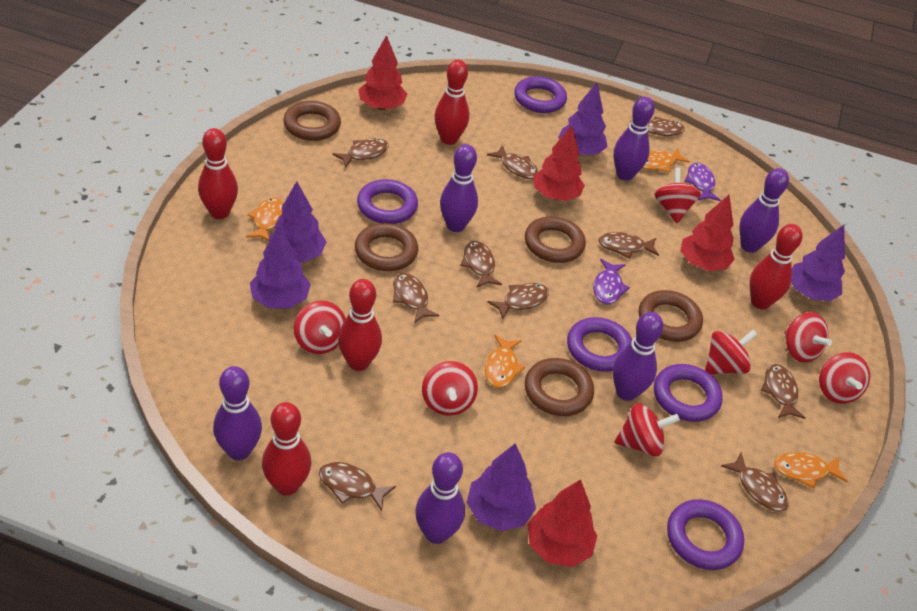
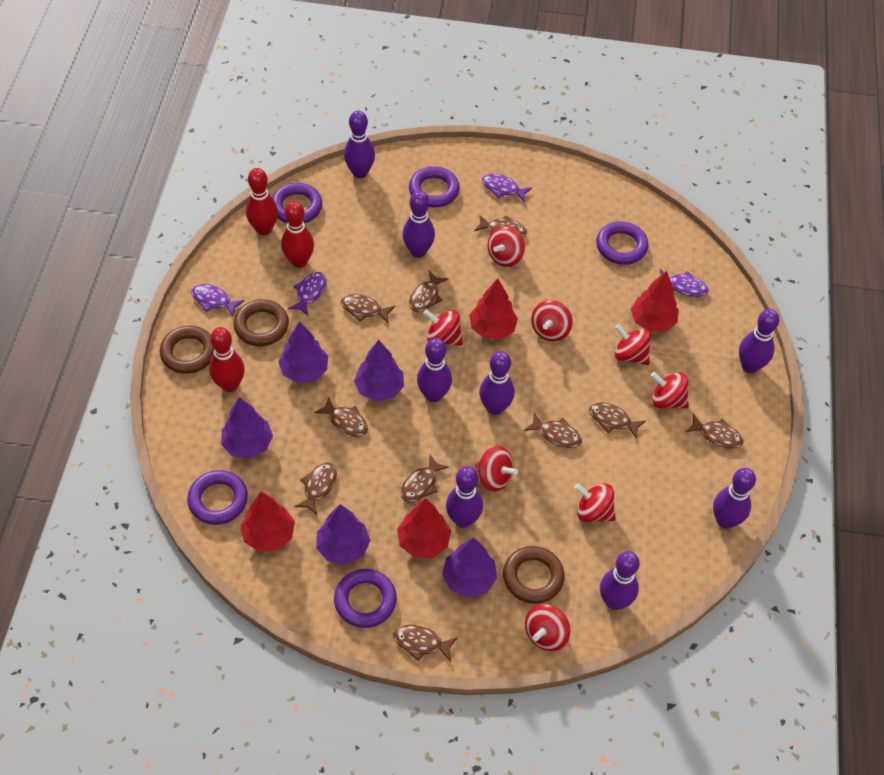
brown ring: 5 -> 3
orange fish: 4 -> 0
purple bowling pin: 6 -> 8
purple fish: 2 -> 4
red bowling pin: 5 -> 3
red spinning top: 7 -> 8

